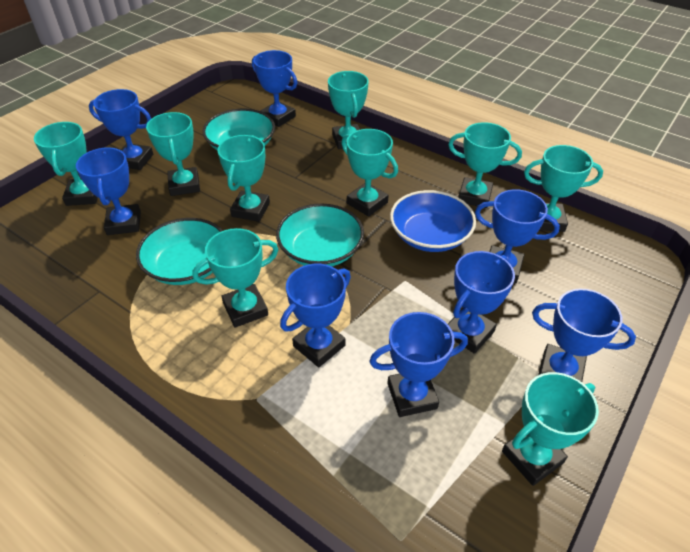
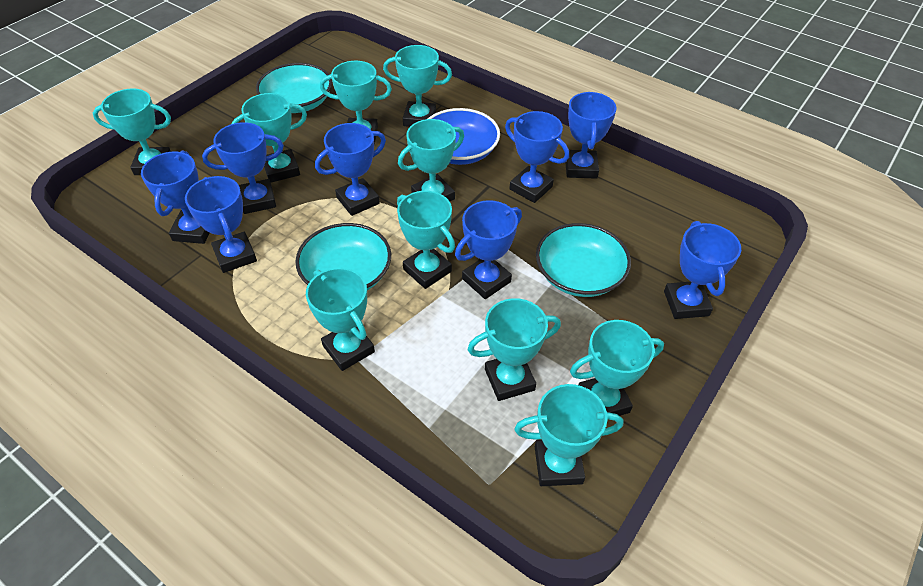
turquoise trophy: 9 -> 10

